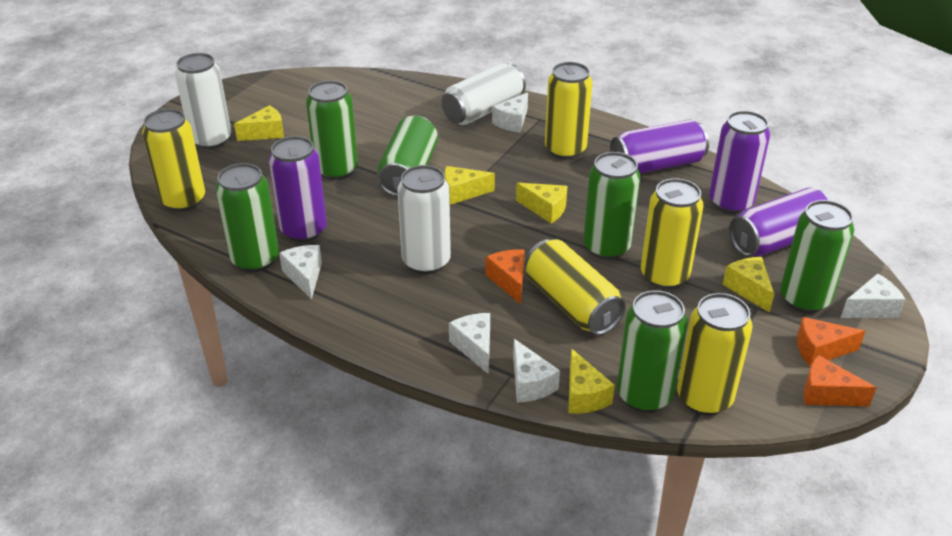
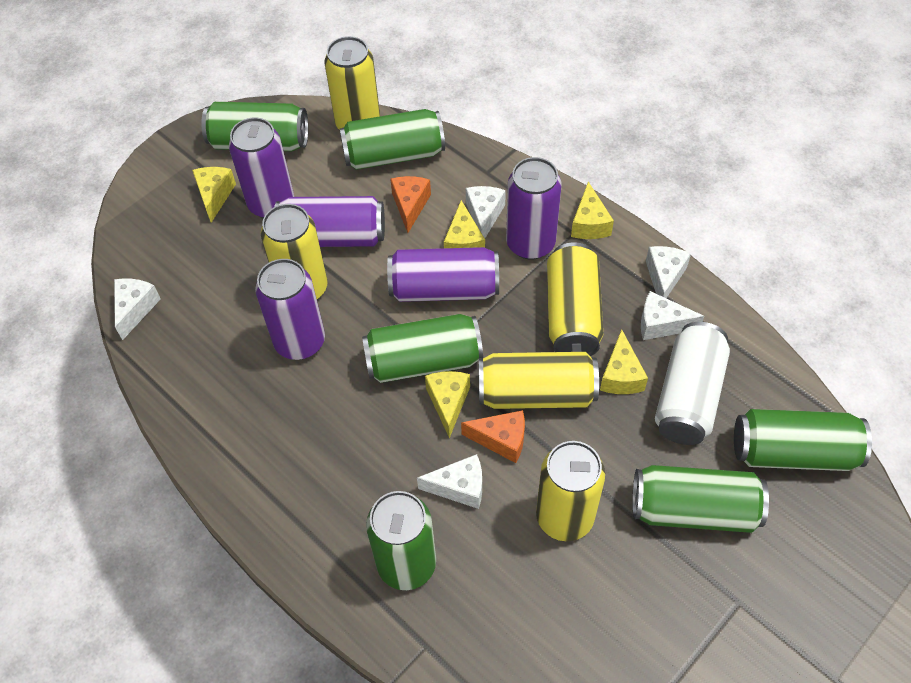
orange cheese: 3 -> 2
purple can: 4 -> 5
white can: 3 -> 1

